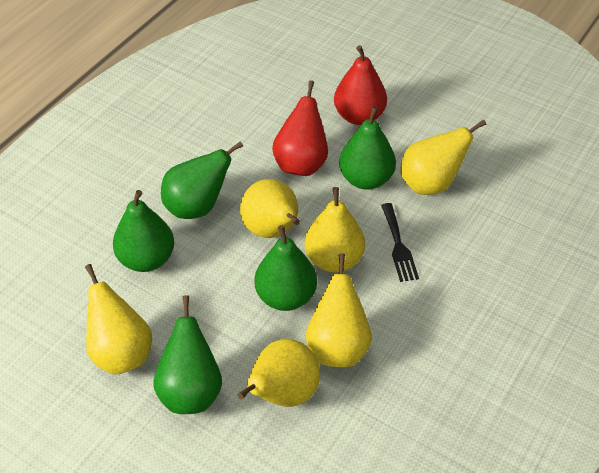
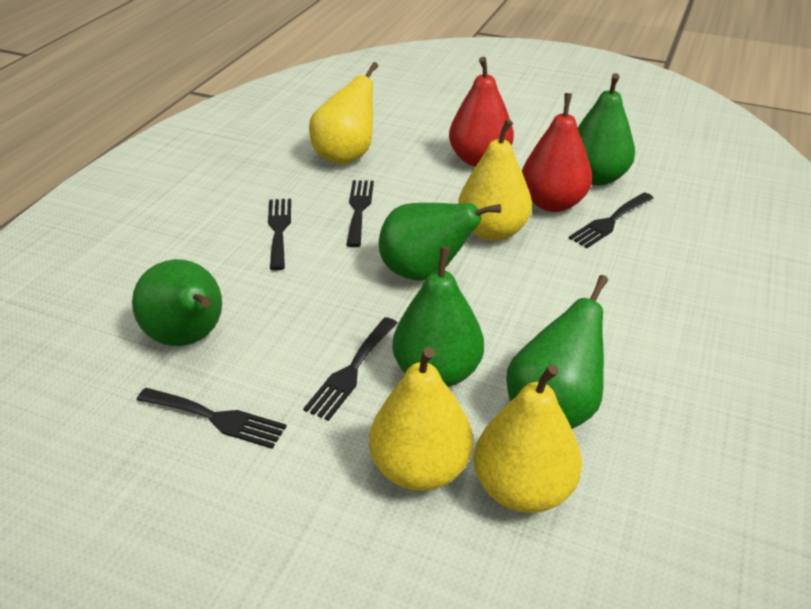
black fork: 1 -> 5
yellow pear: 6 -> 4

